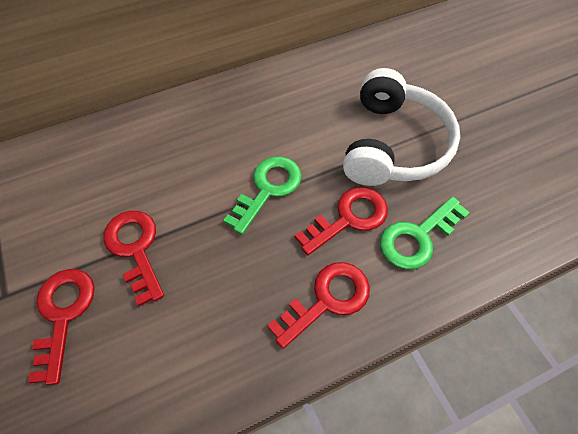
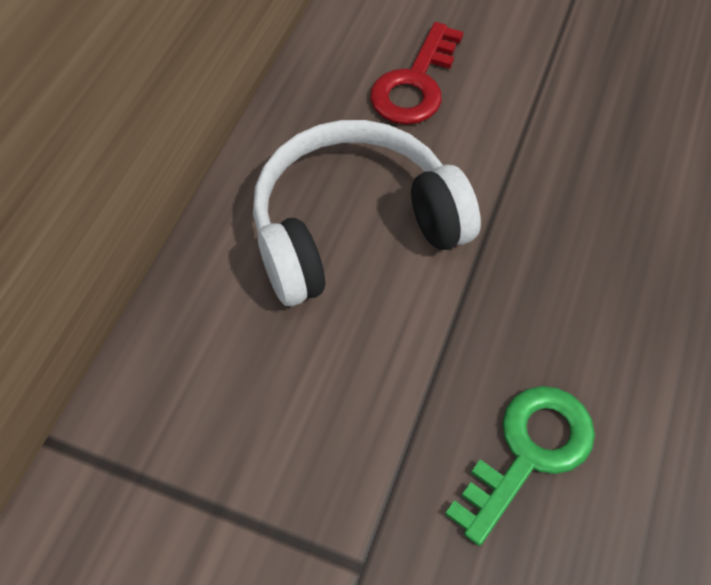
green key: 2 -> 1
red key: 4 -> 1

